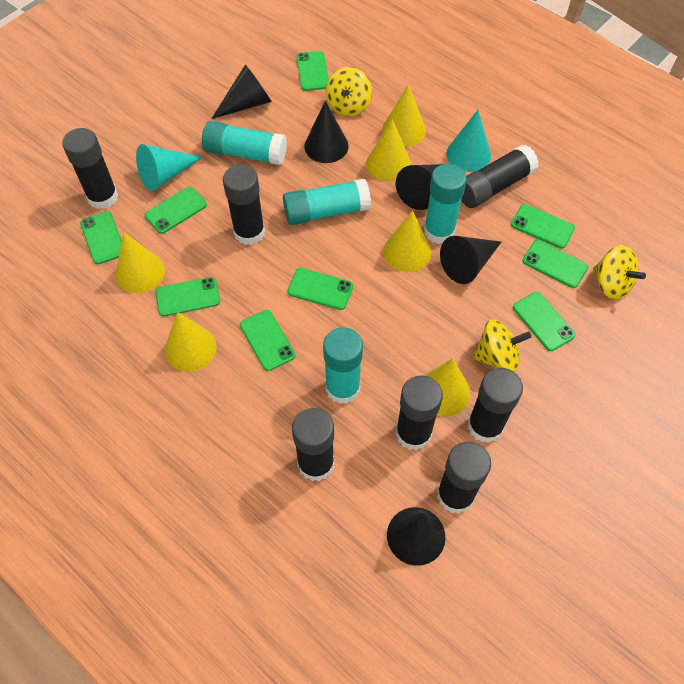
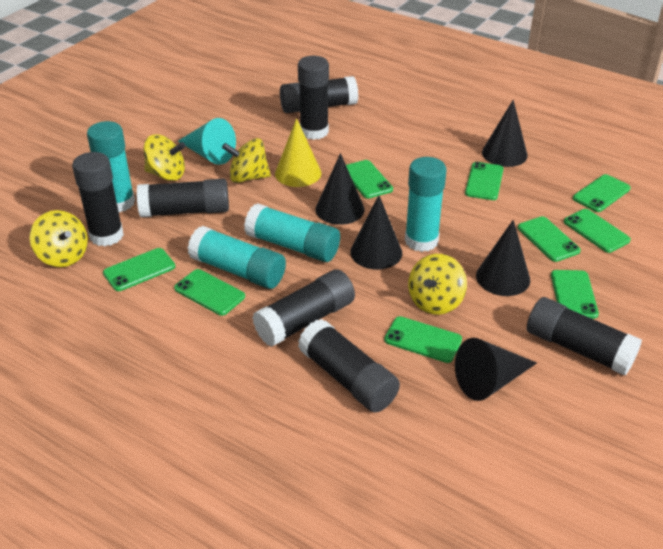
turquoise cone: 2 -> 1
yellow cone: 6 -> 1
yellow spinning top: 3 -> 4

